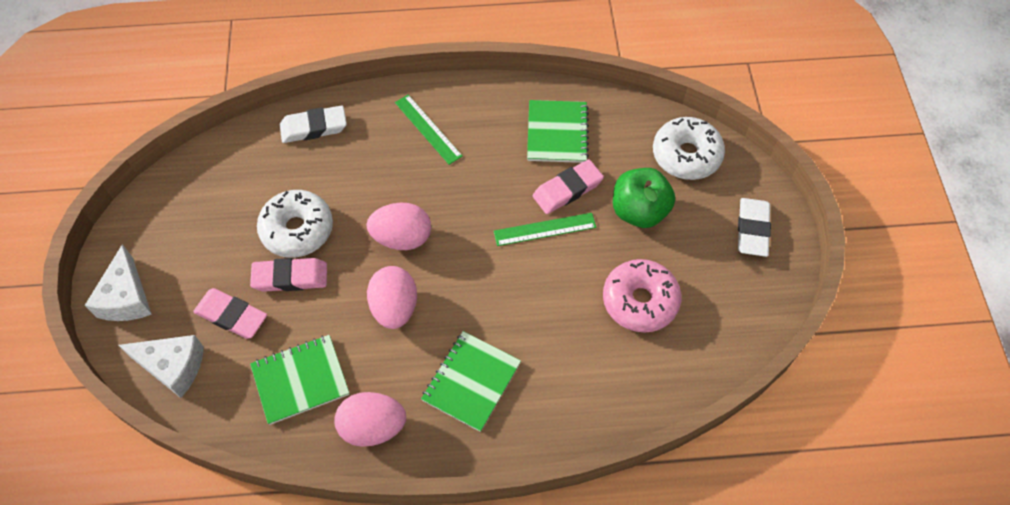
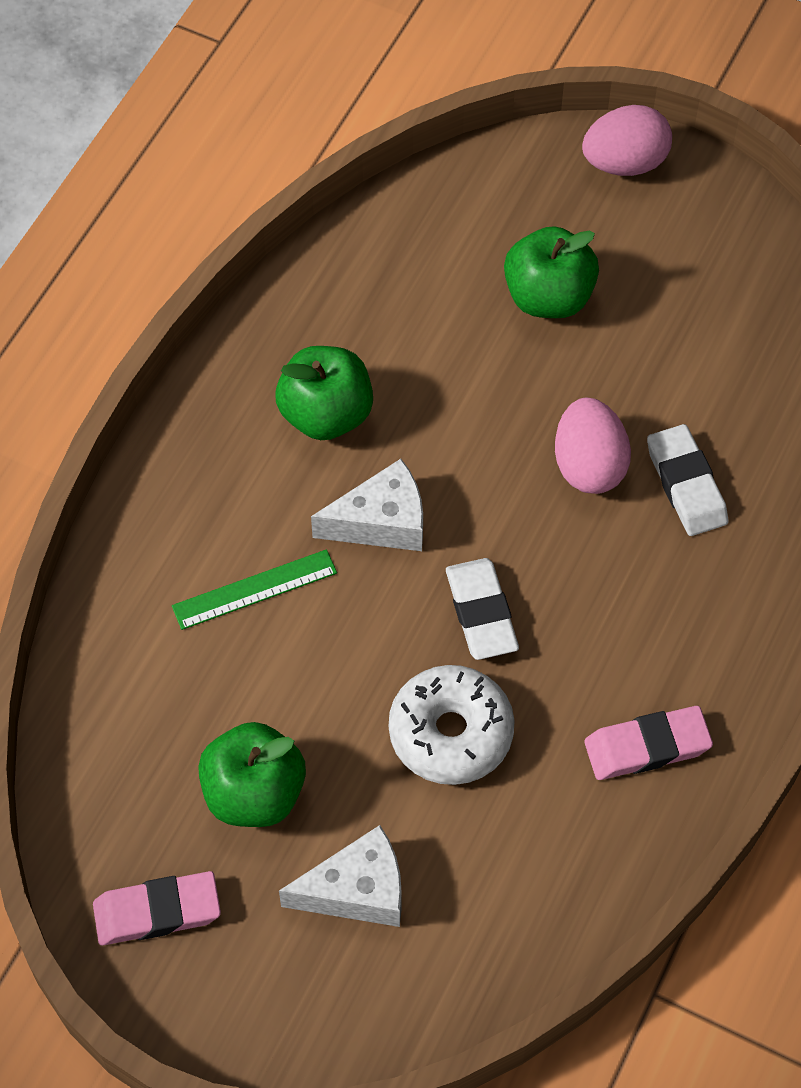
green apple: 1 -> 3
green notebook: 3 -> 0
green ruler: 2 -> 1
pink donut: 1 -> 0
pink egg: 3 -> 2
pink eraser: 3 -> 2
white donut: 2 -> 1

